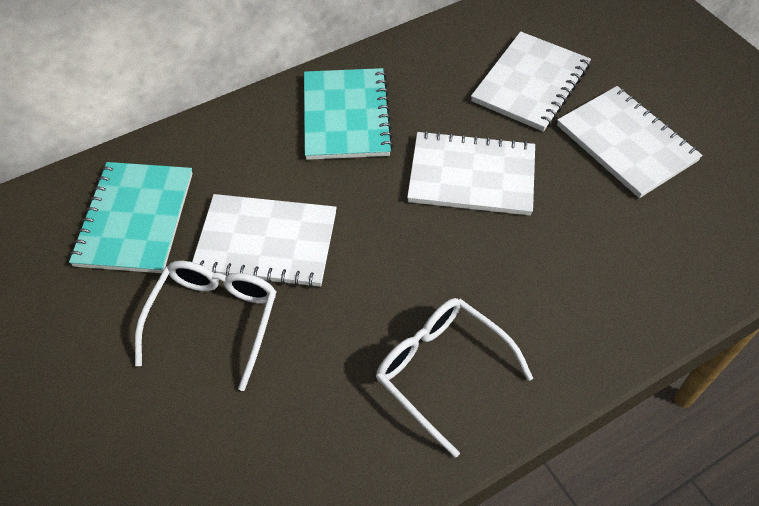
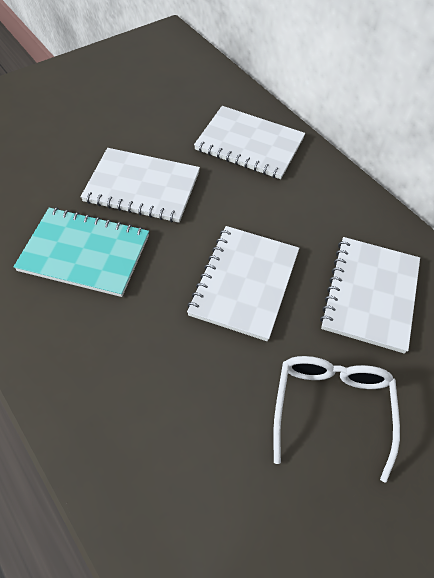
turquoise notebook: 2 -> 1
white glasses: 2 -> 1

